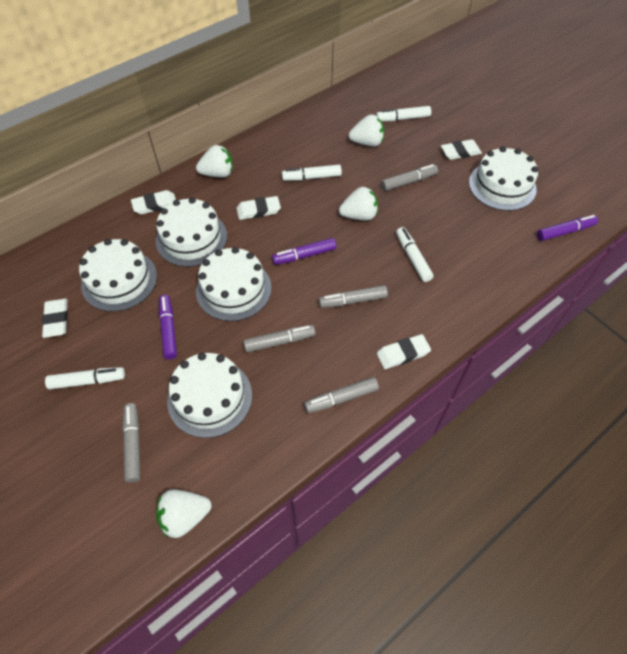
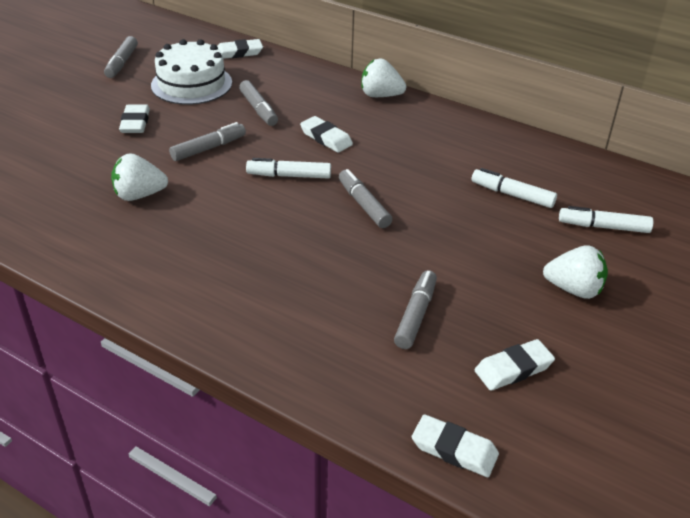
purple marker: 3 -> 0
white cake: 5 -> 1
white marker: 4 -> 3
white strawberry: 4 -> 3

